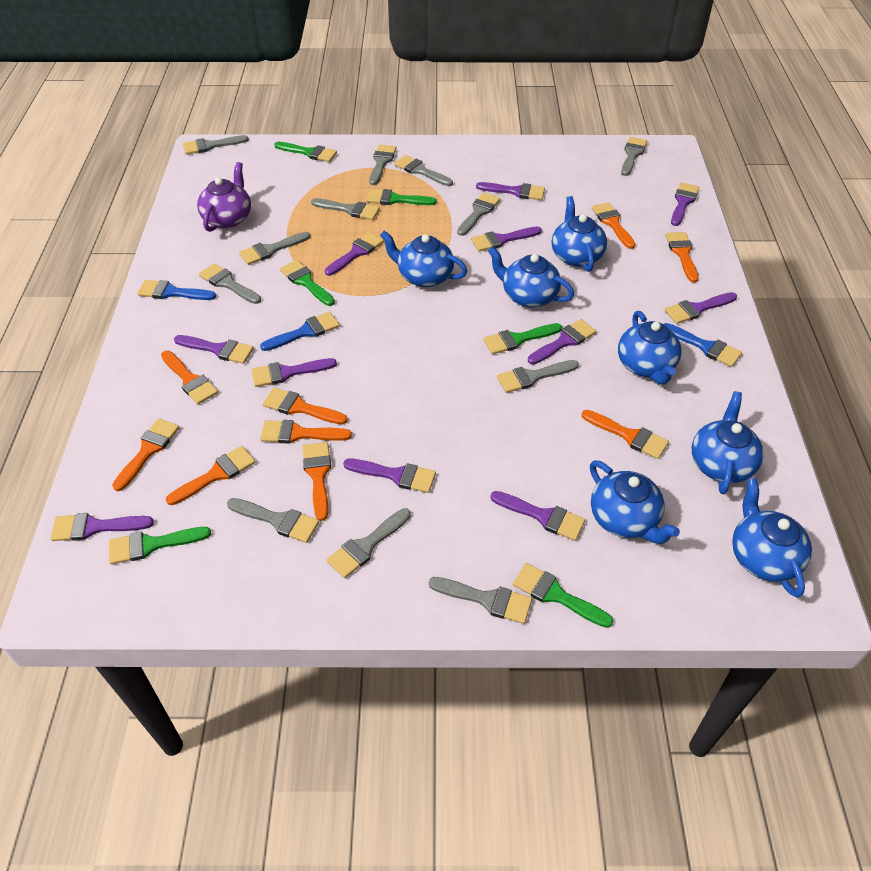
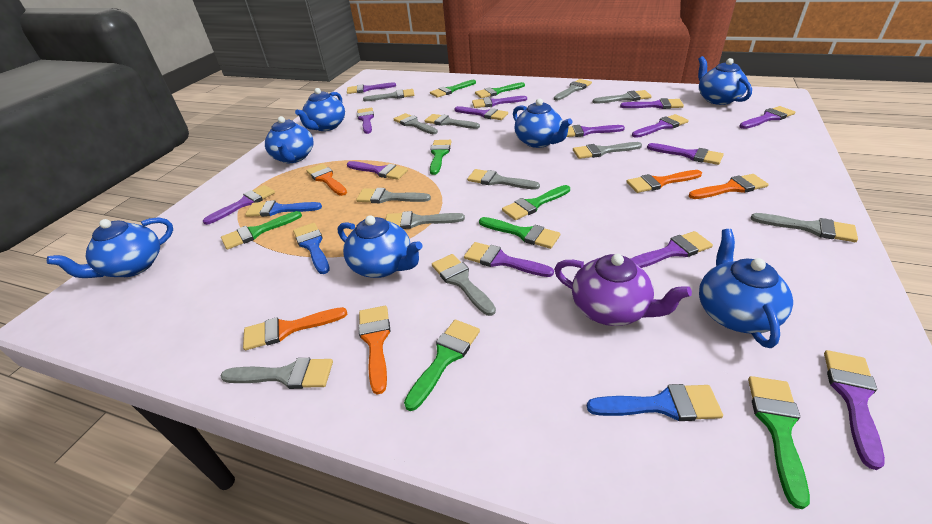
green brush: 6 -> 8
orange brush: 9 -> 5
purple brush: 11 -> 14

